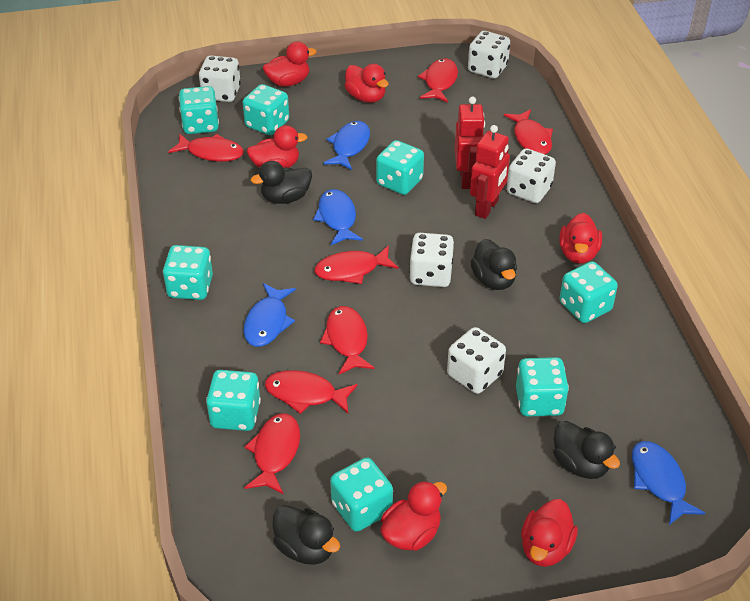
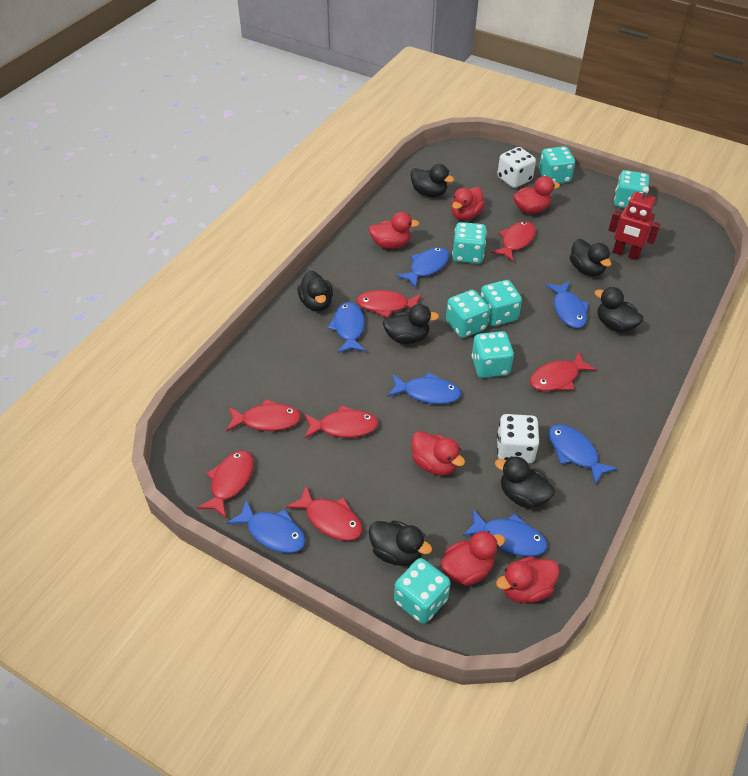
black duck: 4 -> 7
blue fish: 4 -> 7
red robot: 2 -> 1
turquoise dice: 8 -> 7
white dice: 5 -> 2

